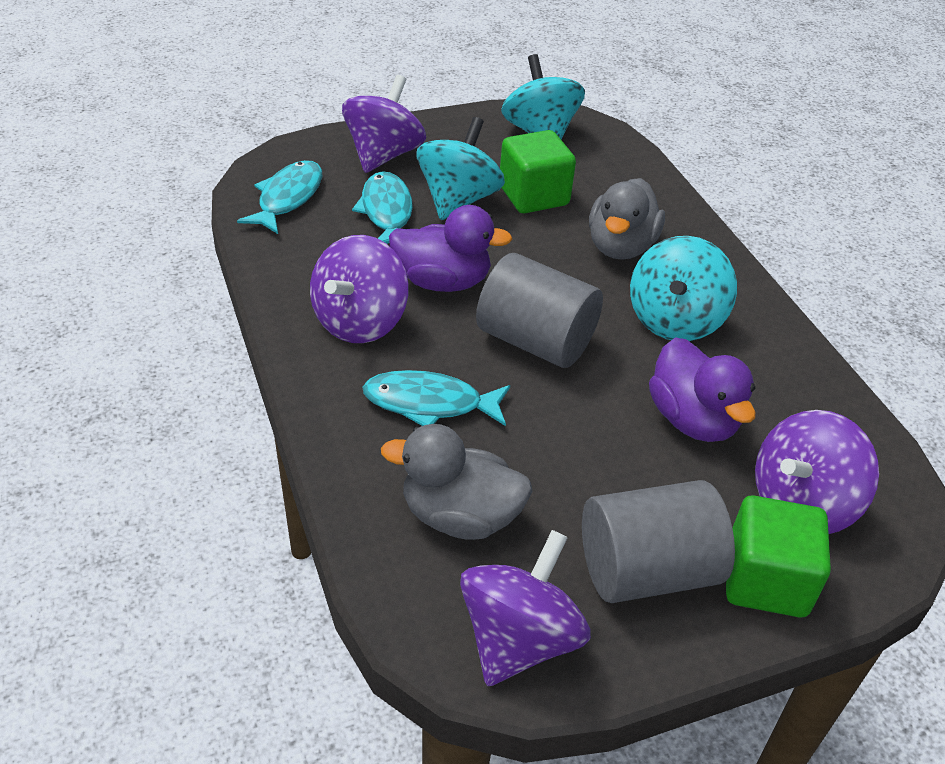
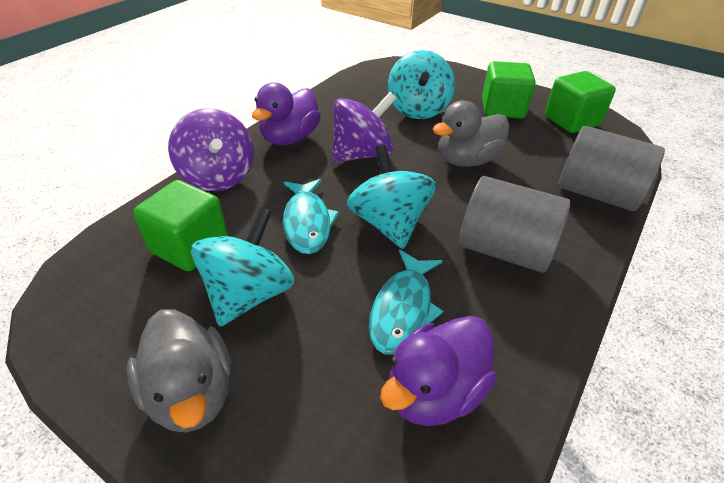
green cube: 2 -> 3
purple spinning top: 4 -> 2
turquoise fish: 3 -> 2

